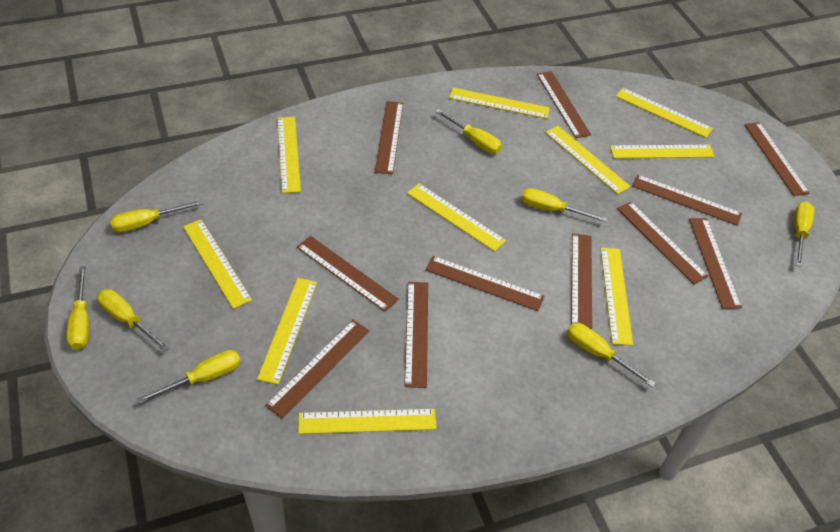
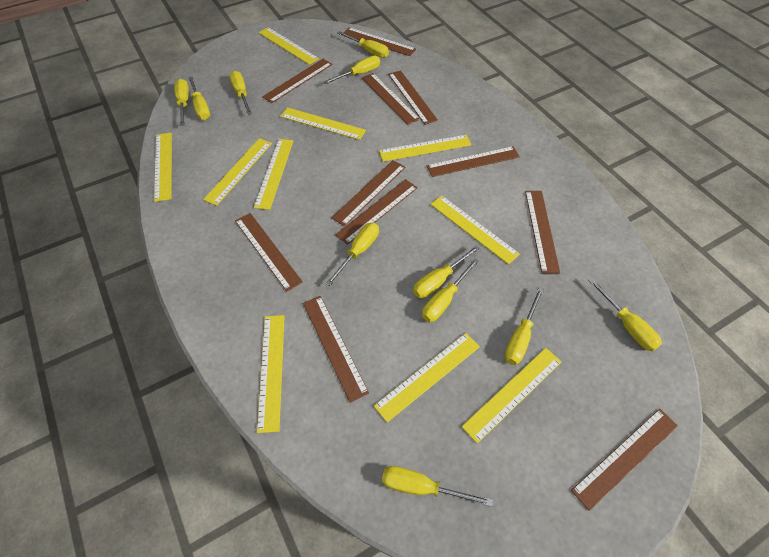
yellow screwdriver: 8 -> 11

